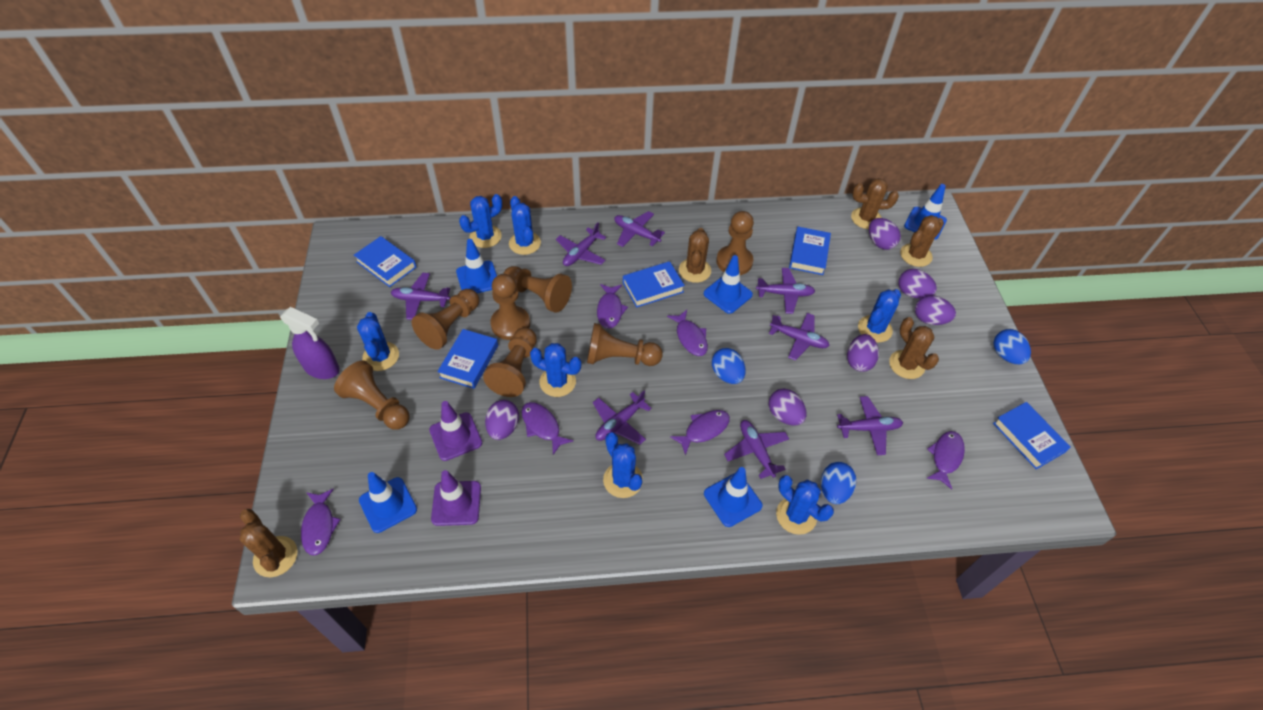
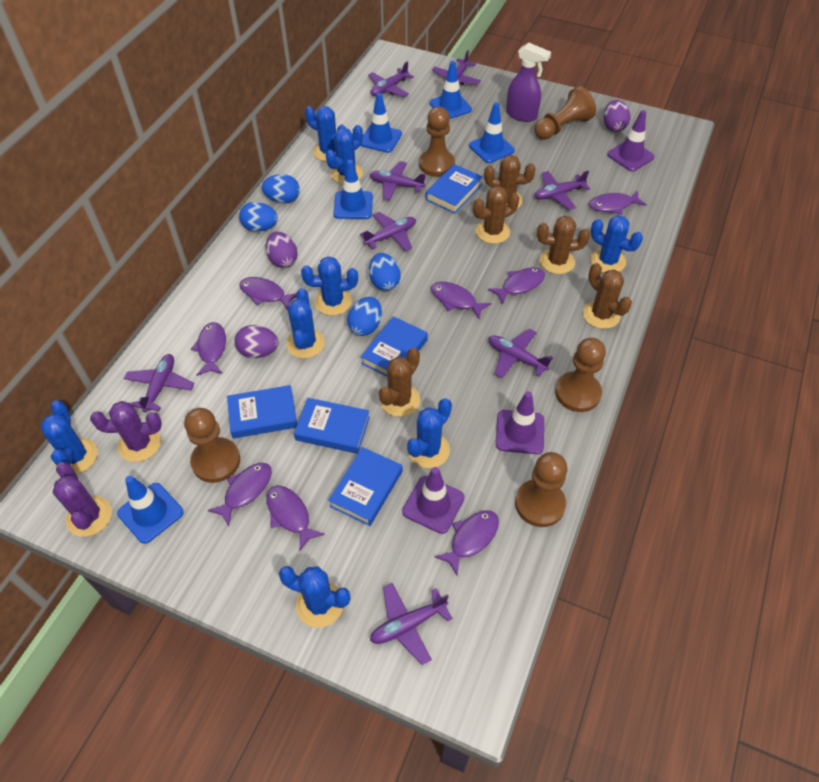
blue cactus: 7 -> 8
blue egg: 3 -> 4
brown pawn: 7 -> 5
purple cactus: 0 -> 2
purple egg: 6 -> 3
purple fish: 6 -> 8
purple traffic cone: 2 -> 3

